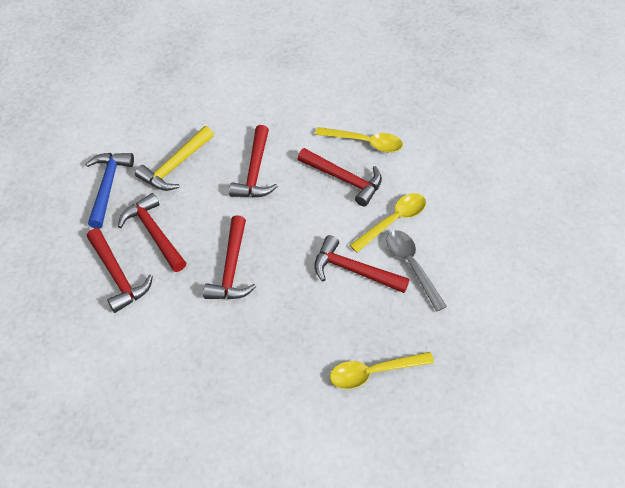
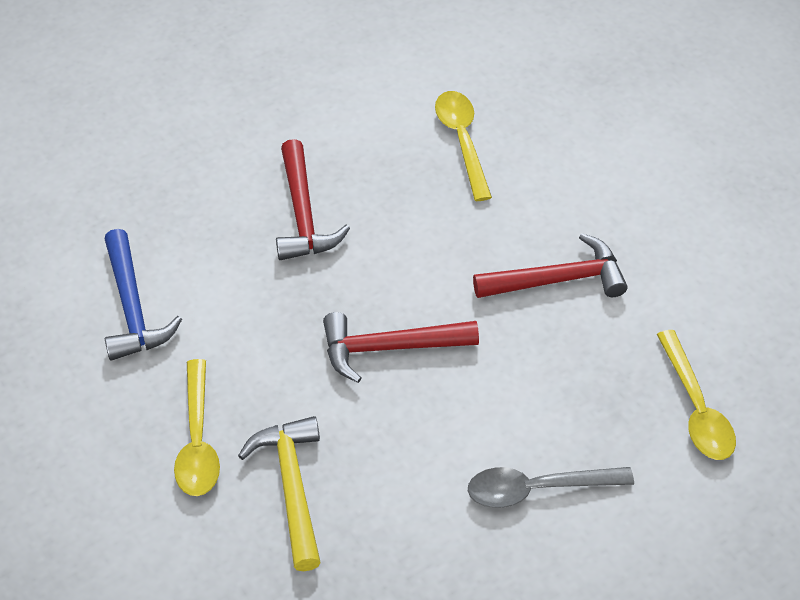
red hammer: 6 -> 3

